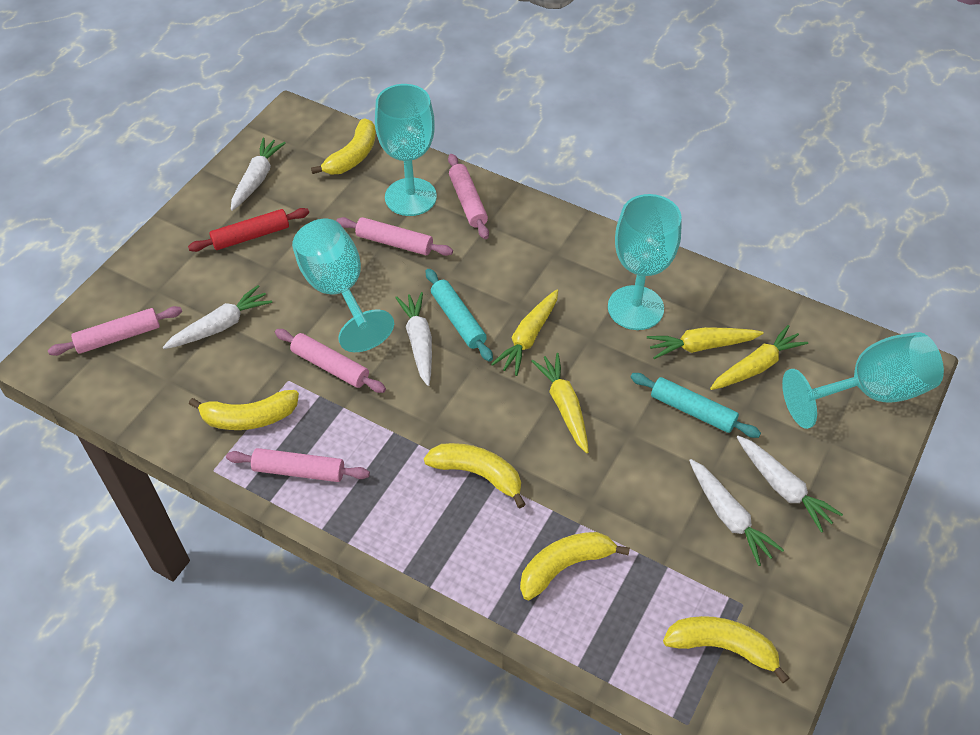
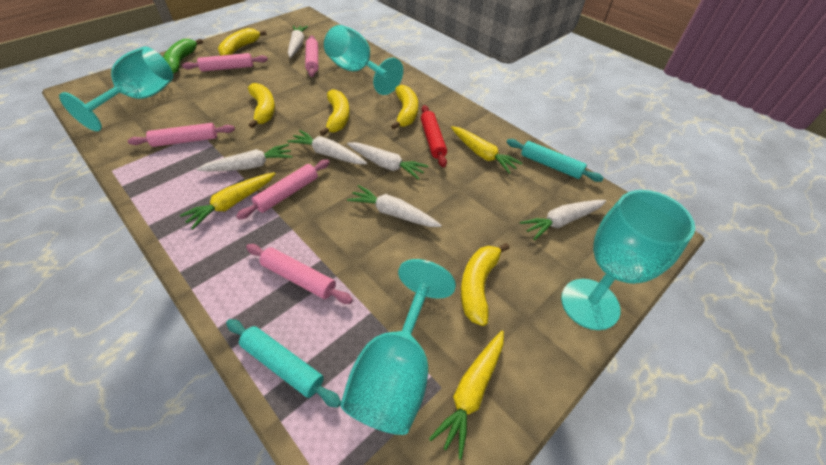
green banana: 0 -> 1
white carrot: 5 -> 6
yellow carrot: 4 -> 3

